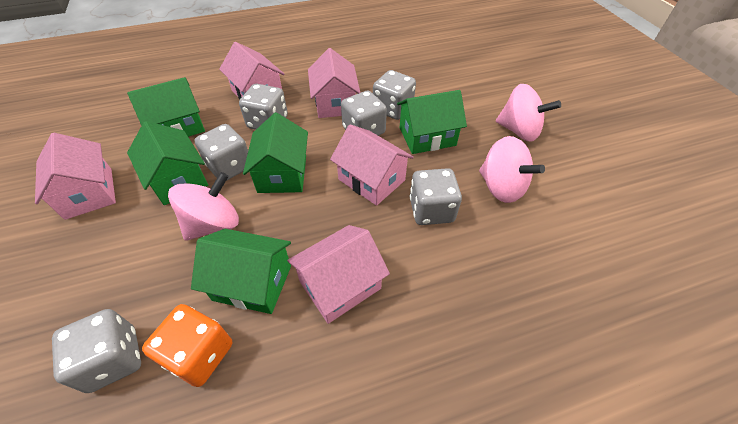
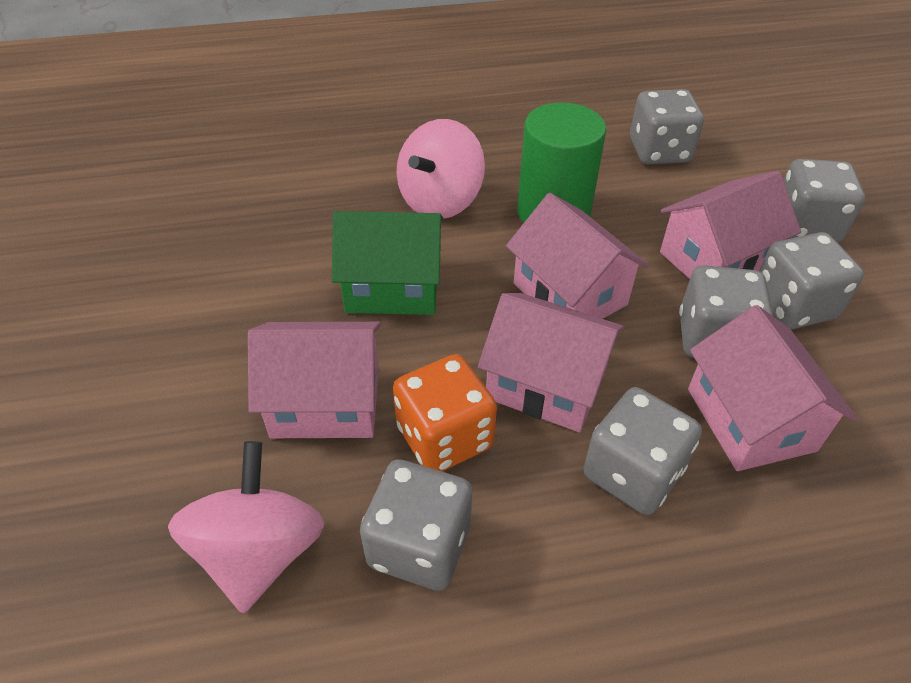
green cylinder: 0 -> 1
green house: 5 -> 1
pink spinning top: 3 -> 2

